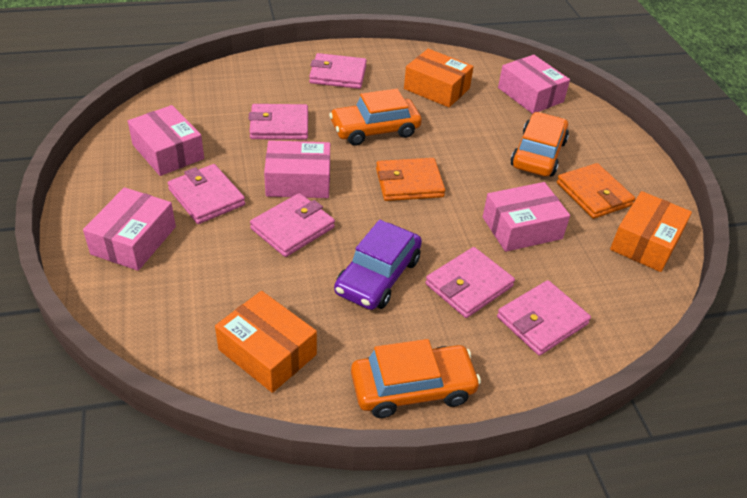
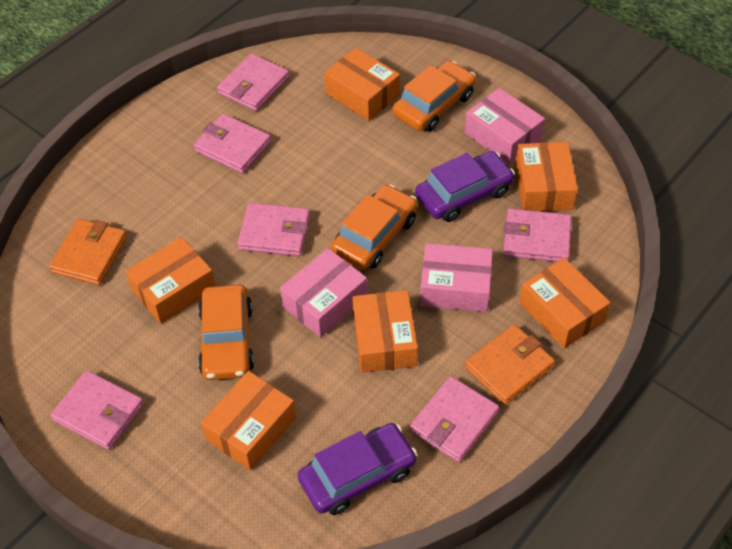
orange box: 3 -> 6
pink box: 5 -> 3
purple car: 1 -> 2

